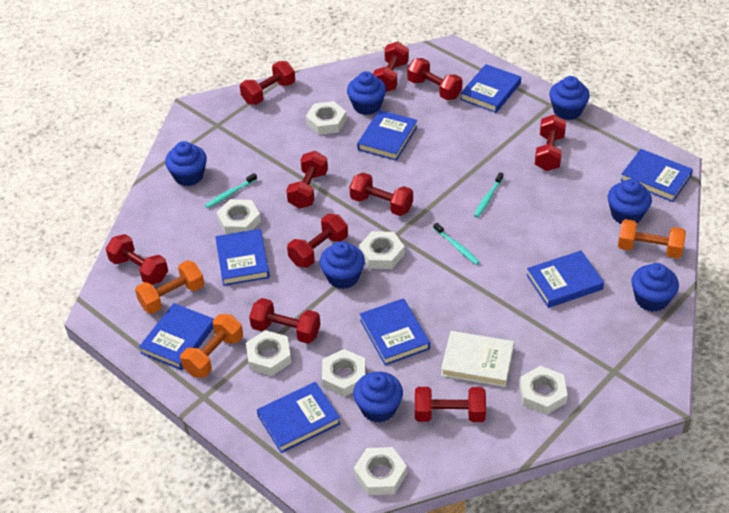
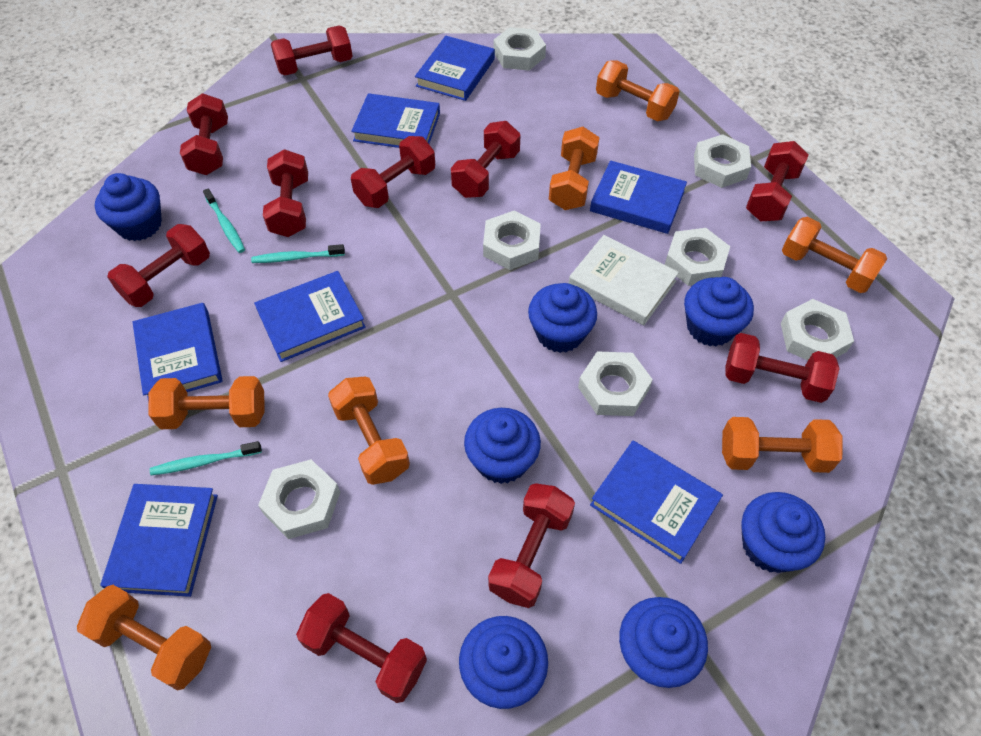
blue book: 8 -> 7
orange dumbbell: 3 -> 7

